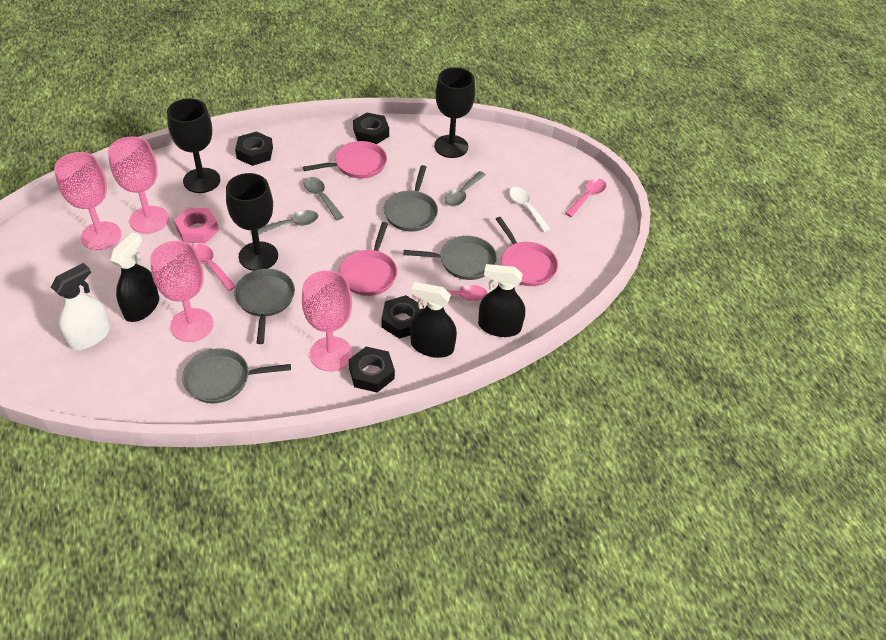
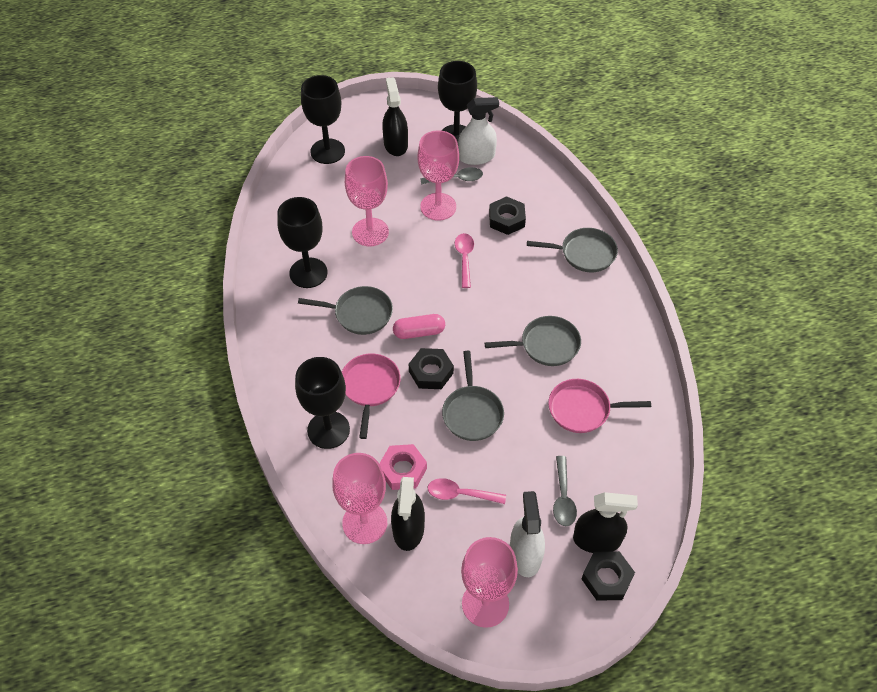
black goblet: 3 -> 4
black nut: 4 -> 3
grey spoon: 3 -> 2
pink capsule: 0 -> 1
pink pan: 3 -> 2
pink spoon: 3 -> 2
white spoon: 1 -> 0
white spray bottle: 1 -> 2

